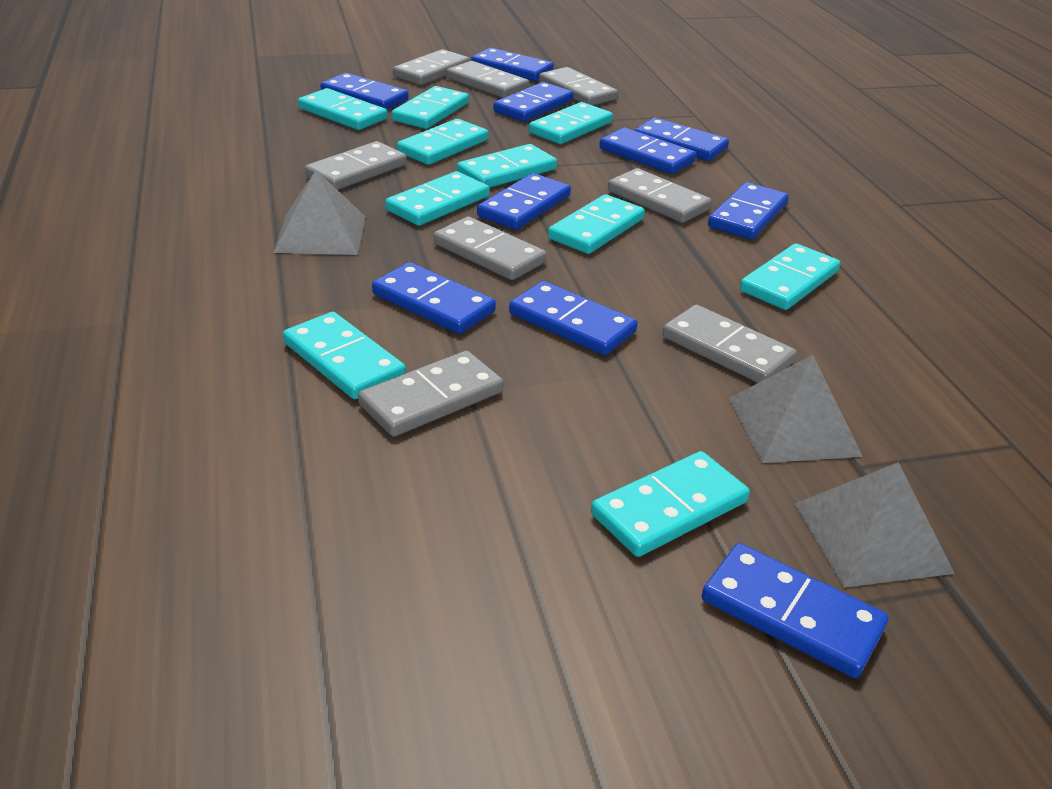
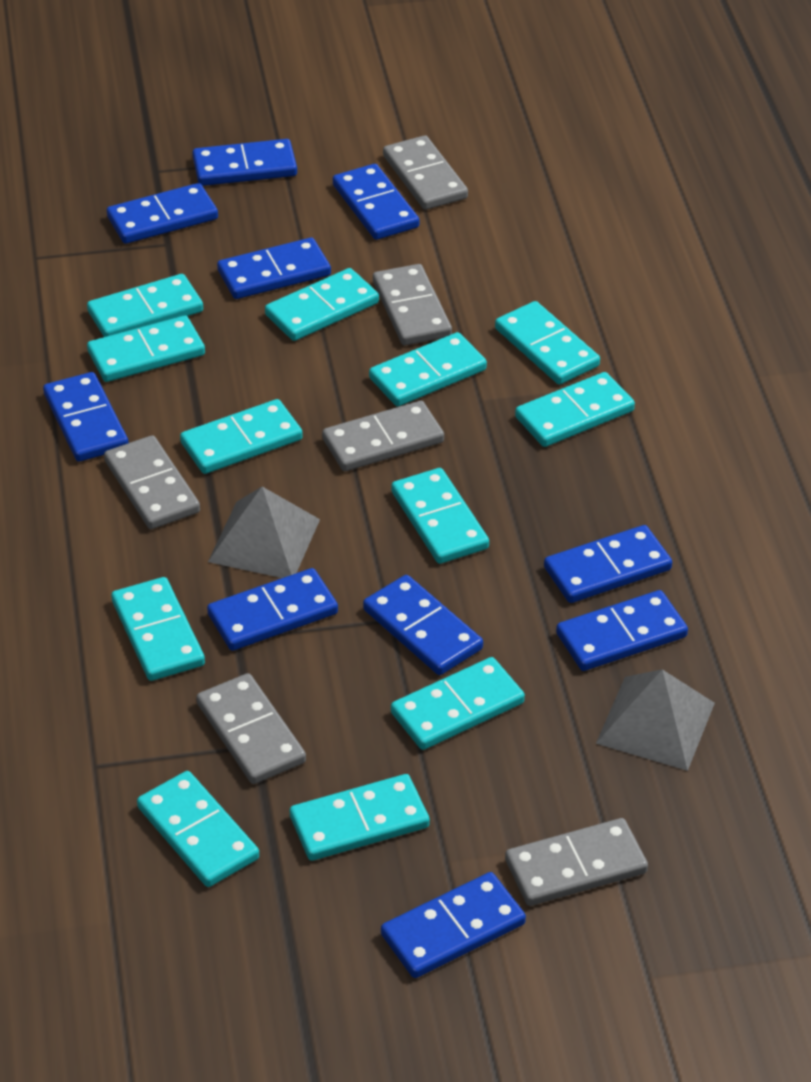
grey domino: 8 -> 6
grey pyramid: 3 -> 2
turquoise domino: 10 -> 12

